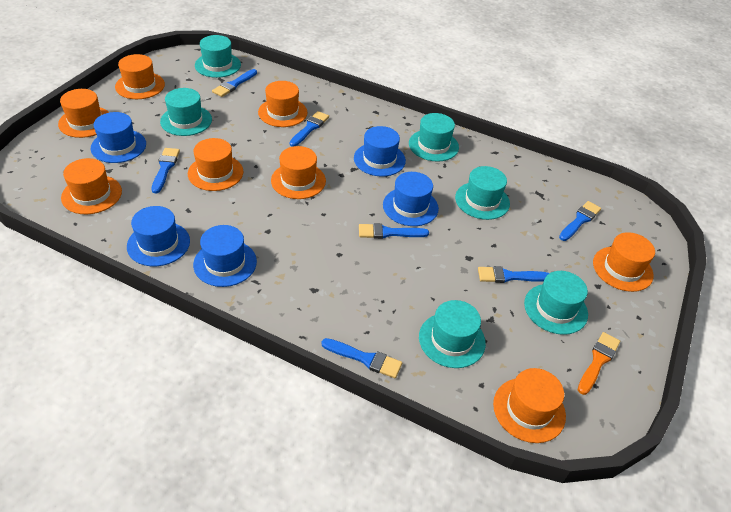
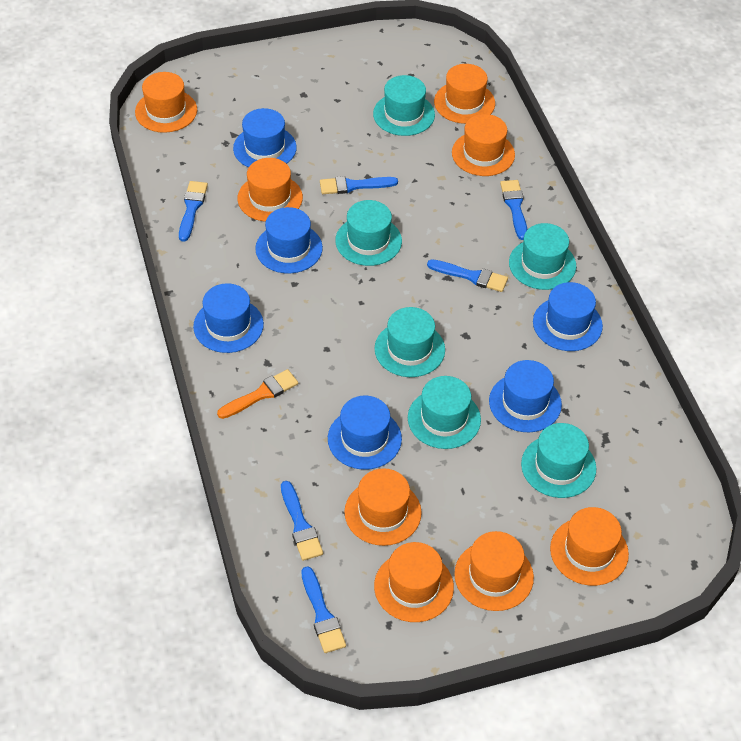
blue brush: 7 -> 6
blue hat: 5 -> 6

